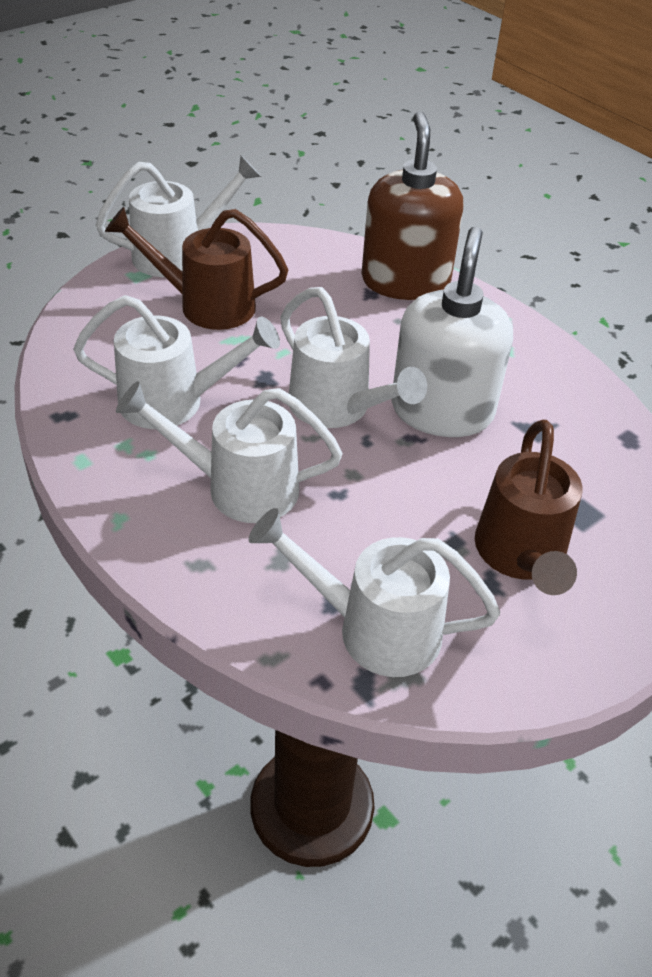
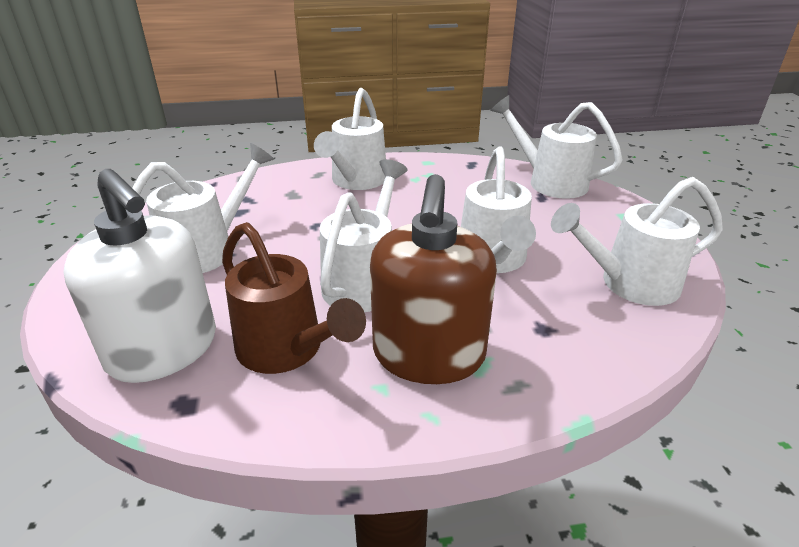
brown watering can: 2 -> 1
white watering can: 5 -> 6

